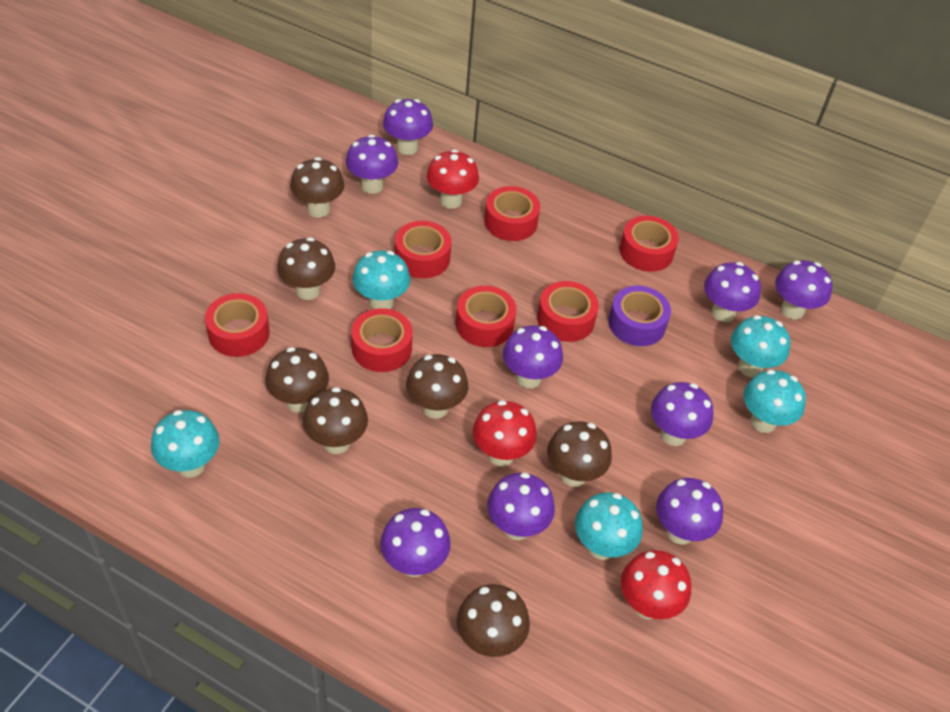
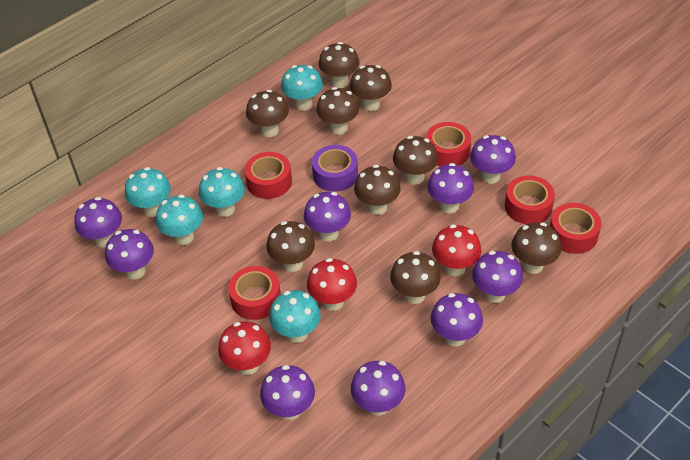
brown mushroom: 7 -> 9
red tape: 7 -> 5

